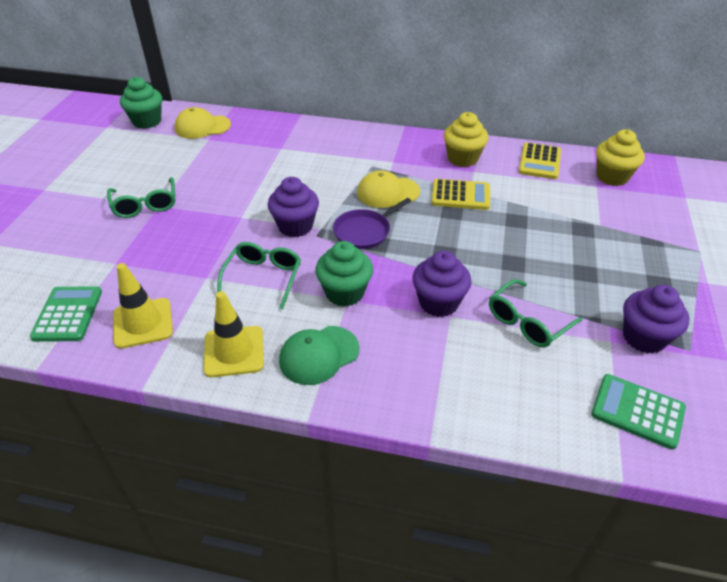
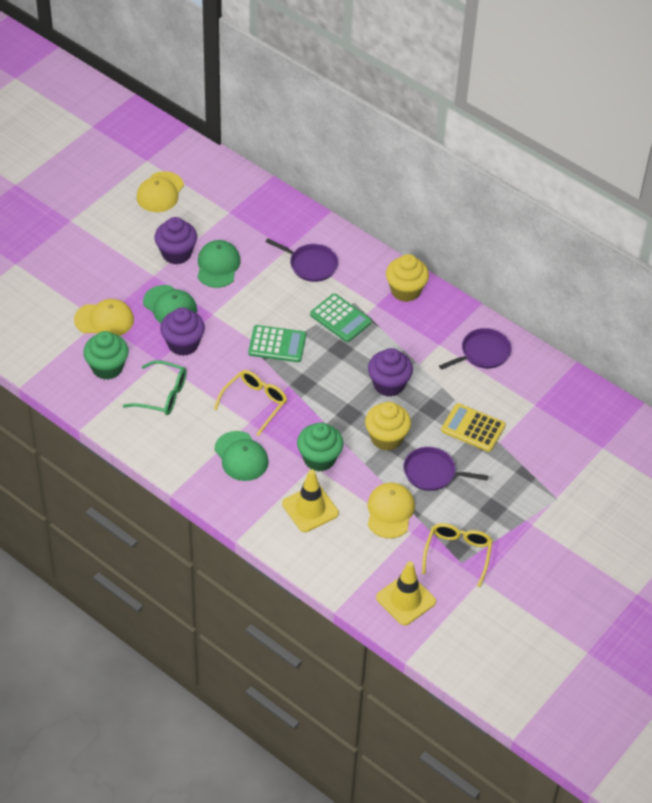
green cap: 1 -> 3
green glasses: 3 -> 1
purple pan: 1 -> 3
yellow calculator: 2 -> 1
yellow cap: 2 -> 3
yellow glasses: 0 -> 2

